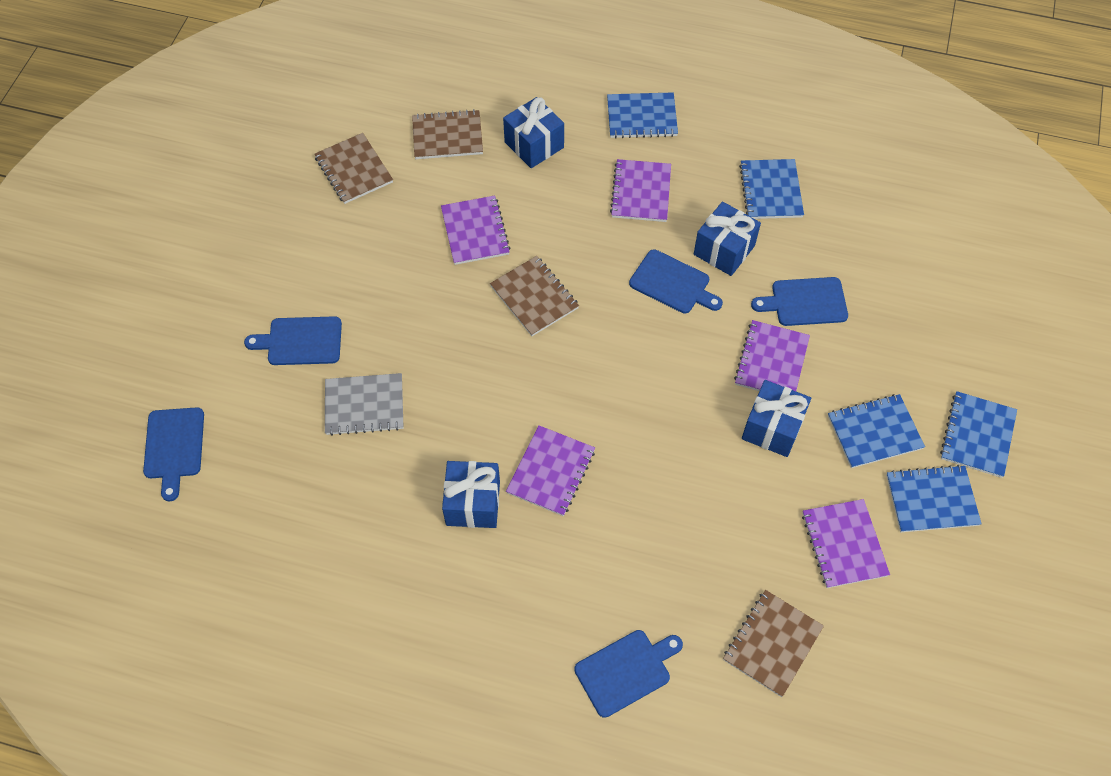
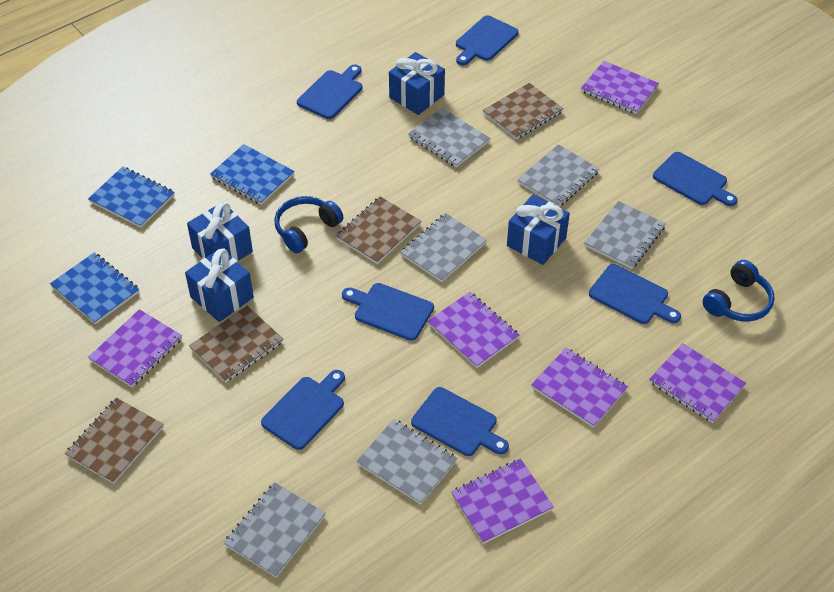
blue cutting board: 5 -> 7
blue headphones: 0 -> 2
blue notebook: 5 -> 3
grey notebook: 1 -> 6
purple notebook: 5 -> 6

